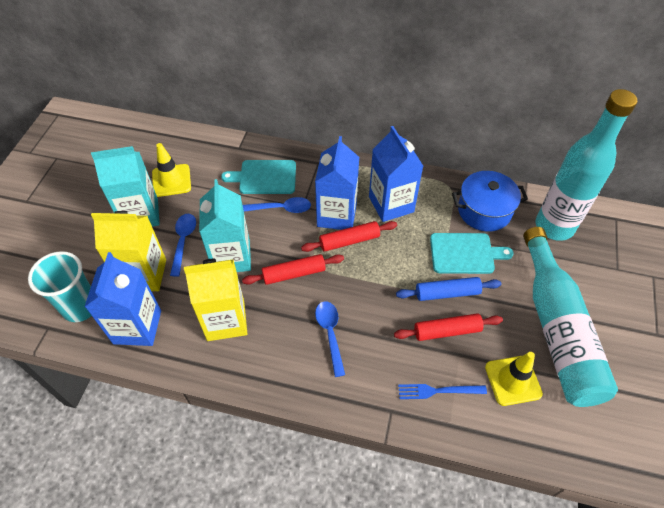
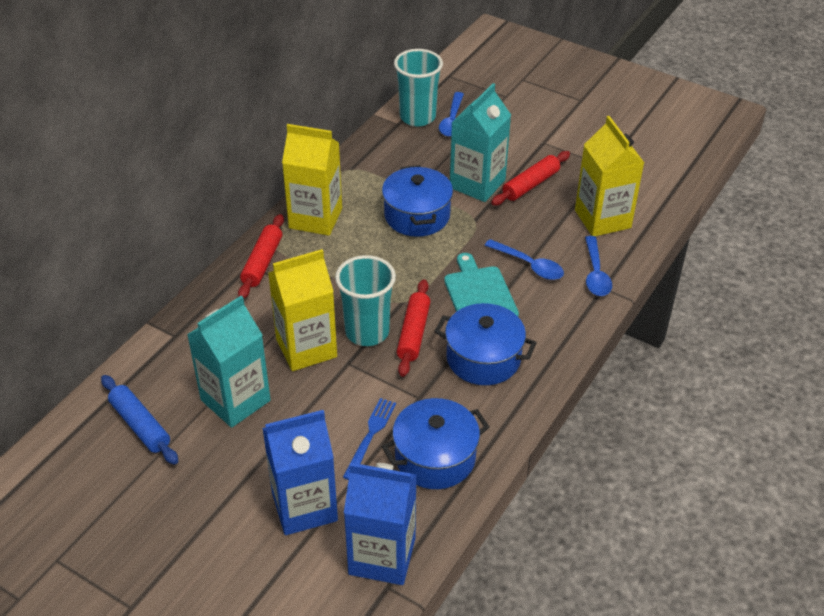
blue carton: 3 -> 2
blue pot: 1 -> 3
turquoise bottle: 2 -> 0
turquoise cup: 1 -> 2
turquoise cutting board: 2 -> 1
yellow carton: 2 -> 3
yellow traffic cone: 2 -> 0

